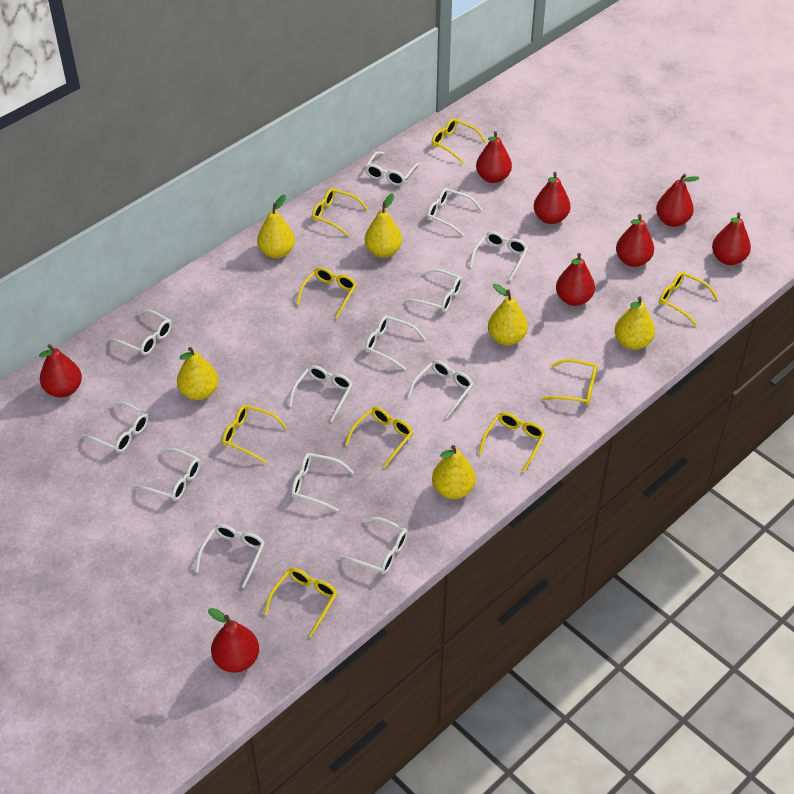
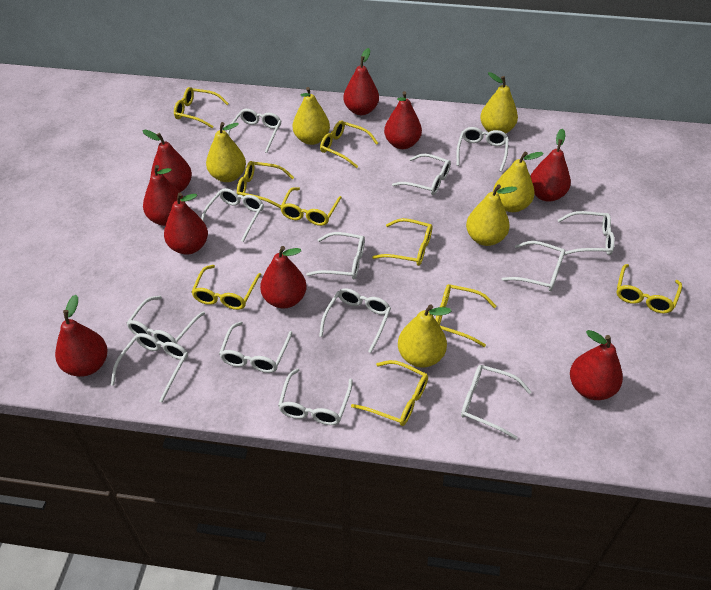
red pear: 8 -> 9

